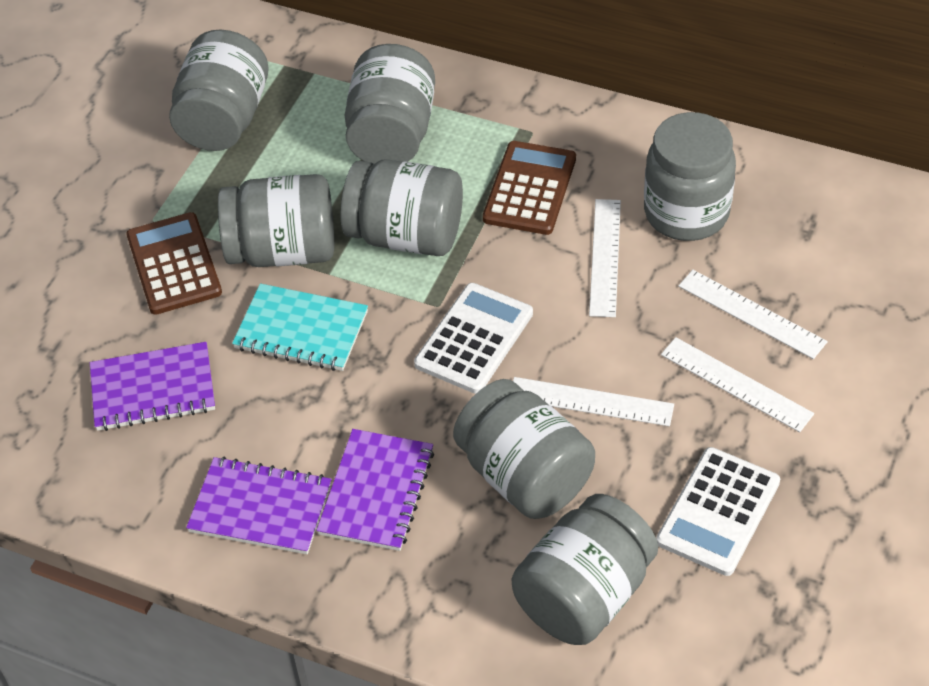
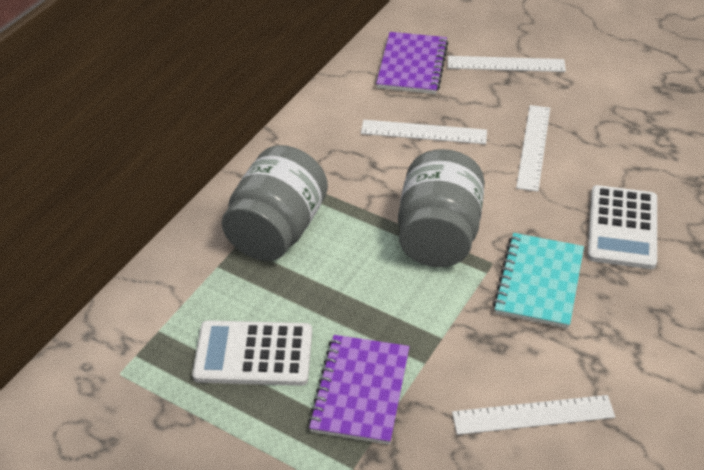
brown calculator: 2 -> 0
grey jar: 7 -> 2
purple notebook: 3 -> 2

